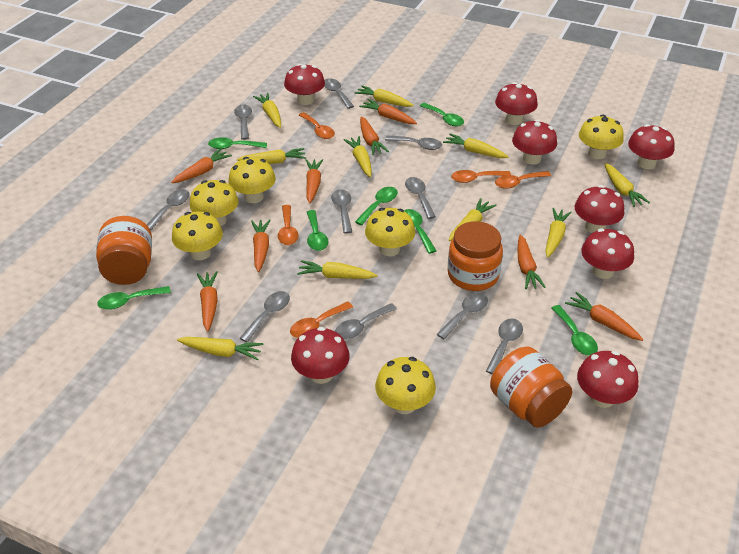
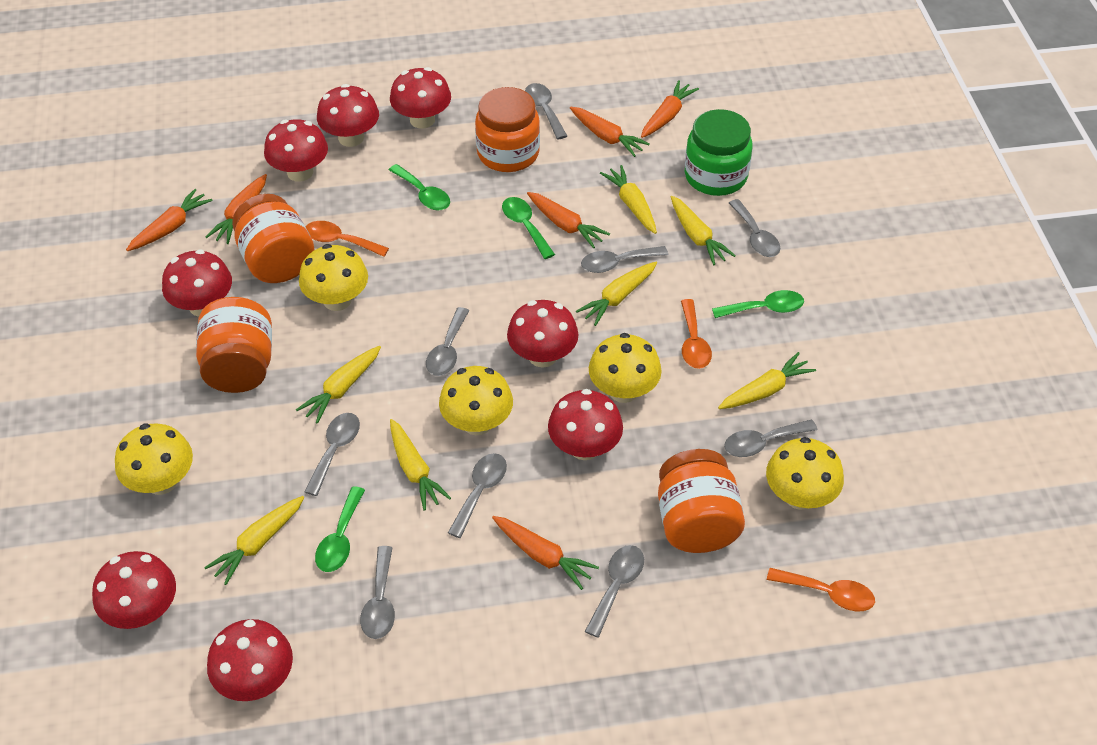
green jar: 0 -> 1
green spoon: 7 -> 4
grey spoon: 10 -> 9
orange carrot: 8 -> 6
orange jar: 3 -> 4
orange spoon: 5 -> 3
yellow carrot: 10 -> 7
yellow mushroom: 6 -> 5

